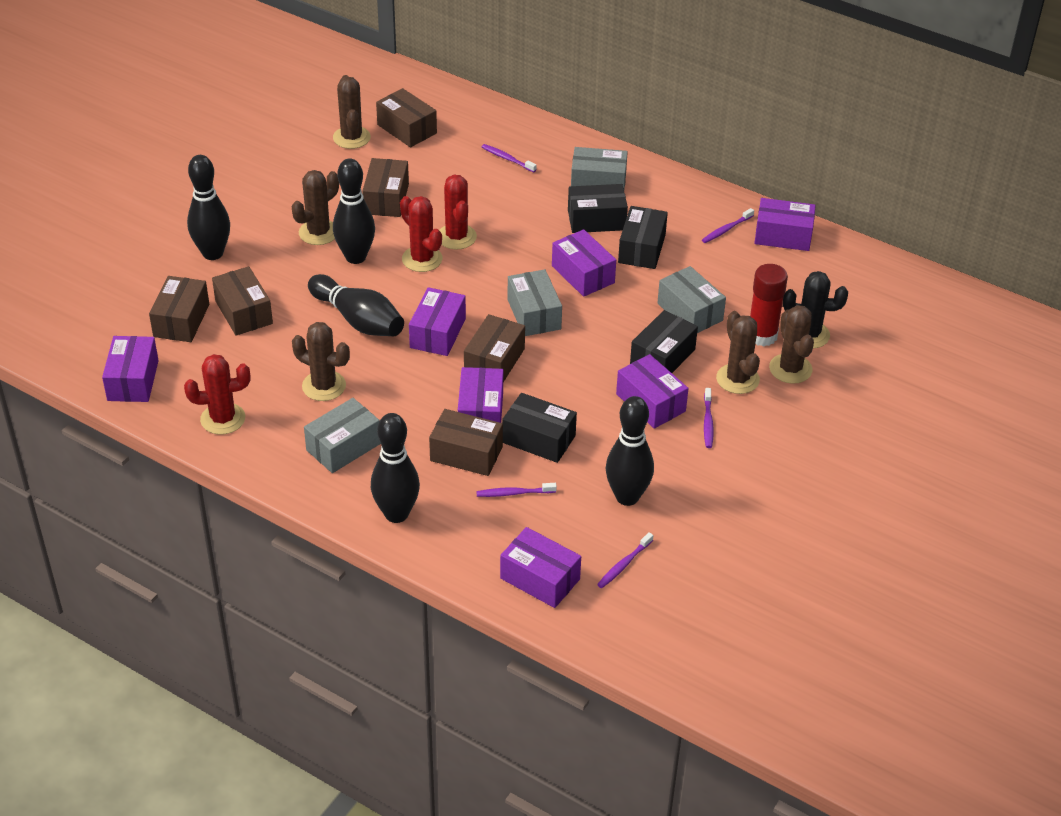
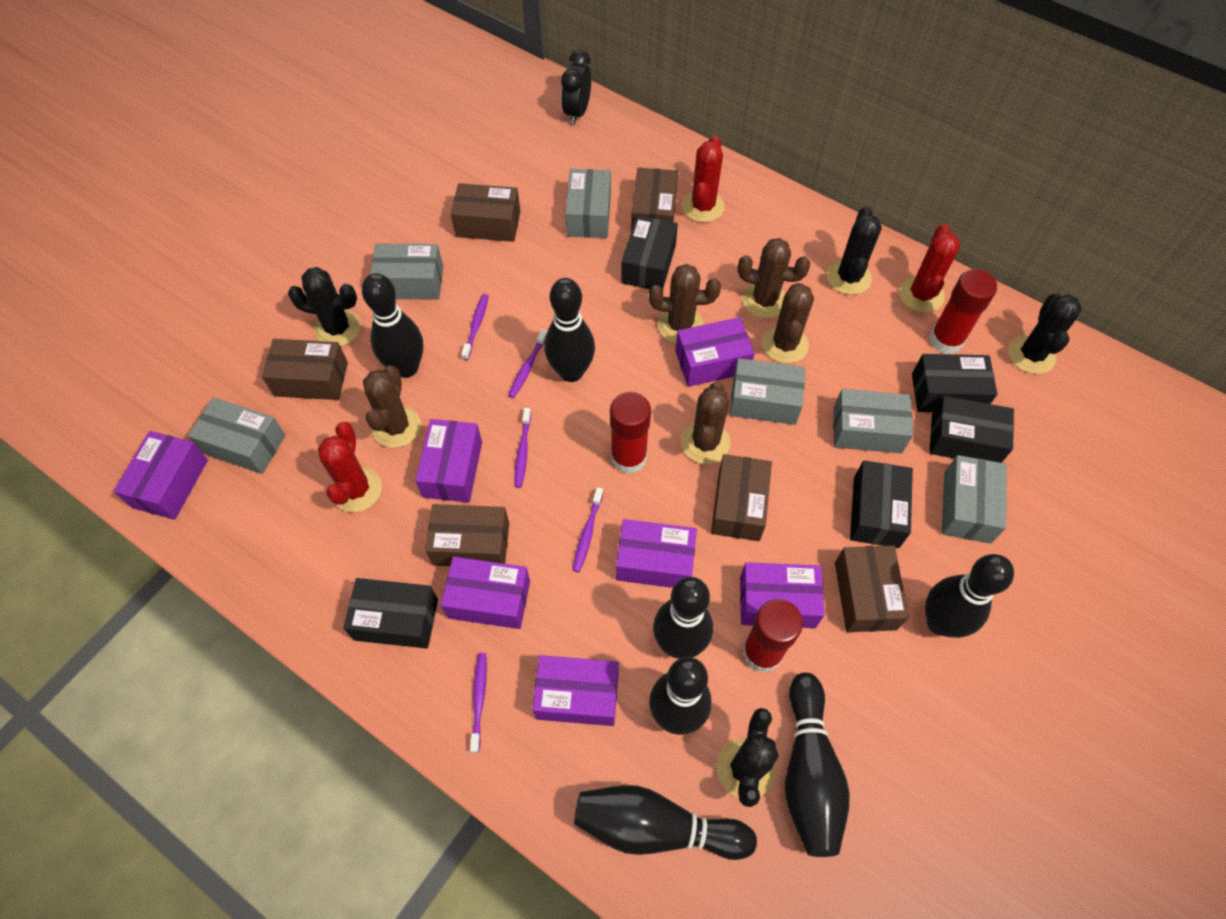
black bowling pin: 5 -> 7
black box: 4 -> 5
black cactus: 1 -> 4
black clock: 0 -> 1
grey box: 4 -> 6
red glue stick: 1 -> 3

